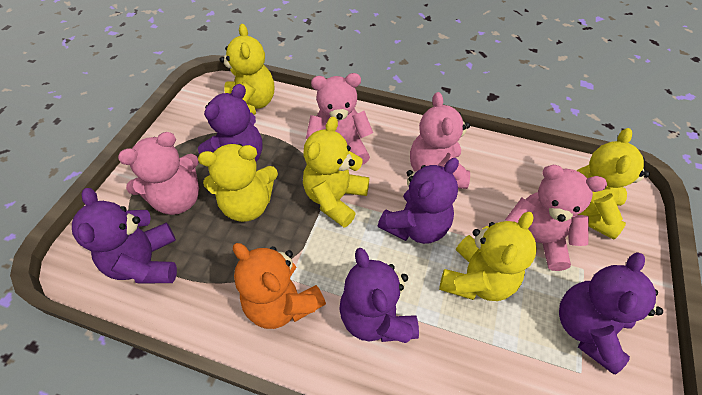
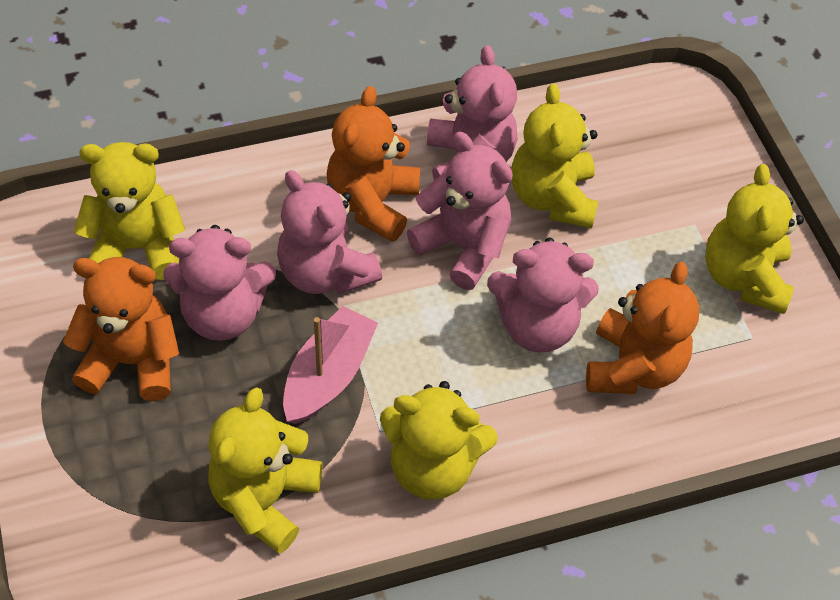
orange teddy bear: 1 -> 3
pink boat: 0 -> 1
pink teddy bear: 4 -> 5
purple teddy bear: 5 -> 0

